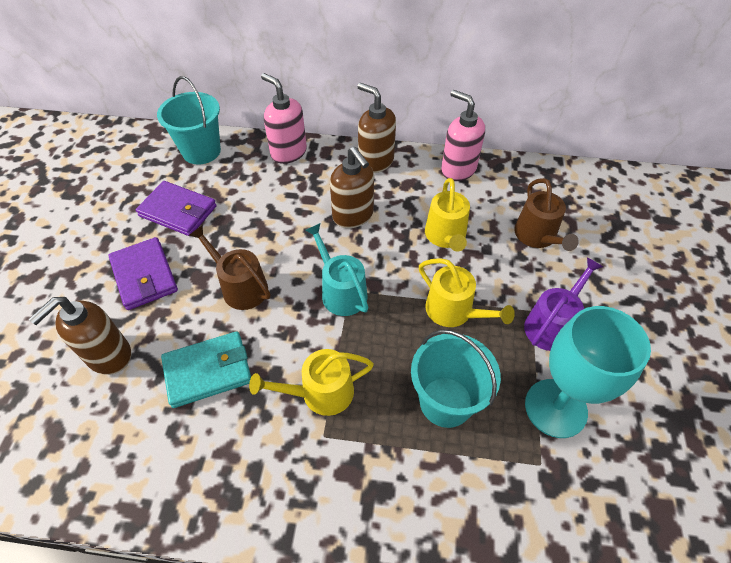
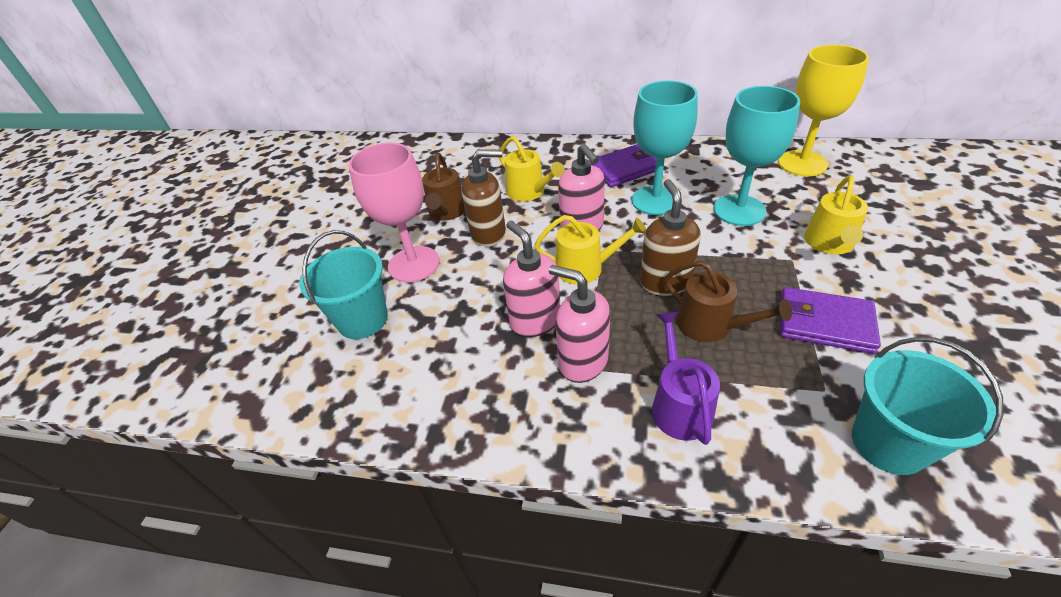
brown soap dispenser: 3 -> 2
pink goblet: 0 -> 1
pink soap dispenser: 2 -> 3
turquoise goblet: 1 -> 2
turquoise wallet: 1 -> 0
turquoise watering can: 1 -> 0
yellow goblet: 0 -> 1

